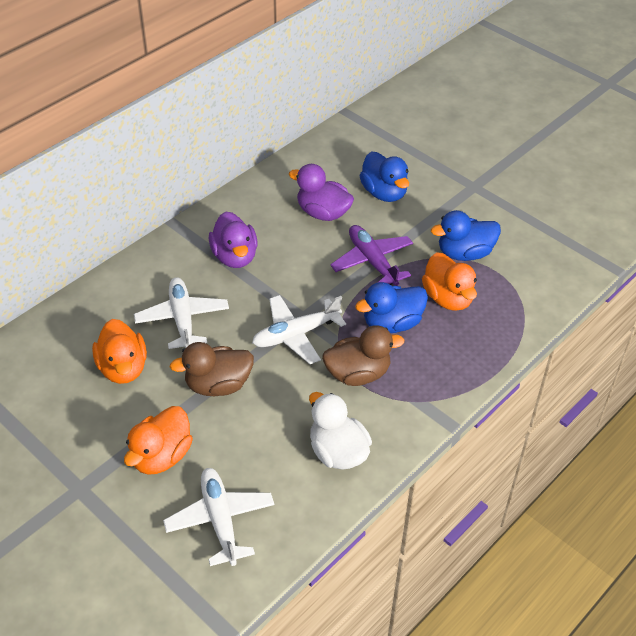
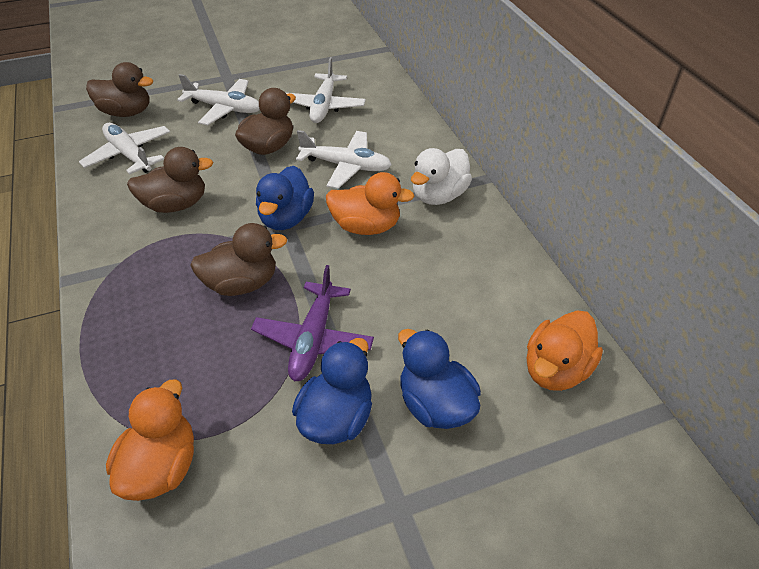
brown duck: 2 -> 4
purple duck: 2 -> 0
white plane: 3 -> 4

